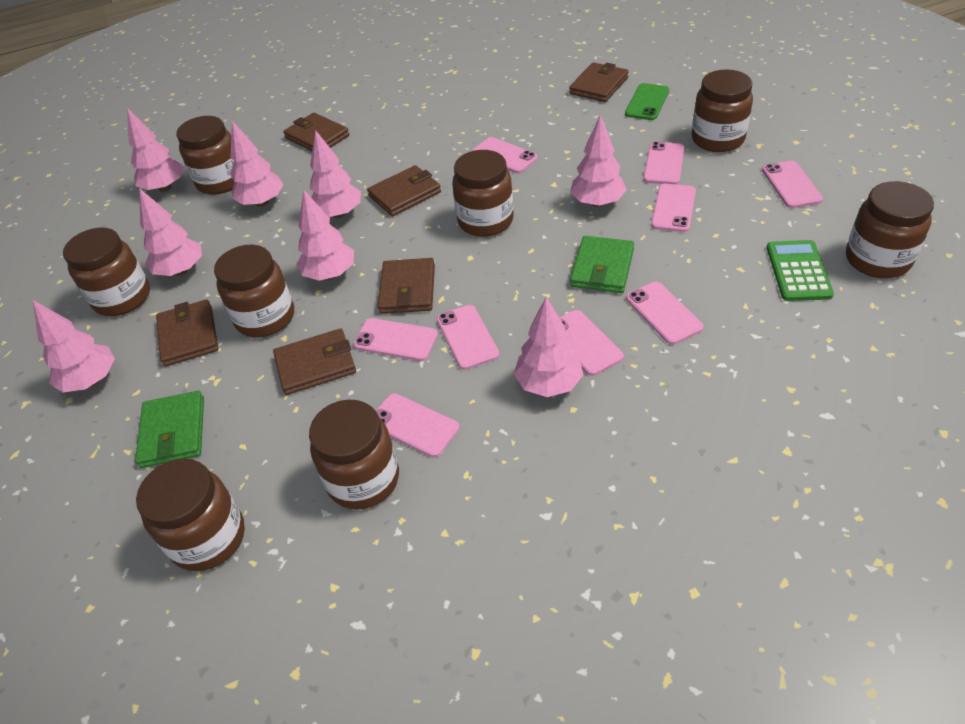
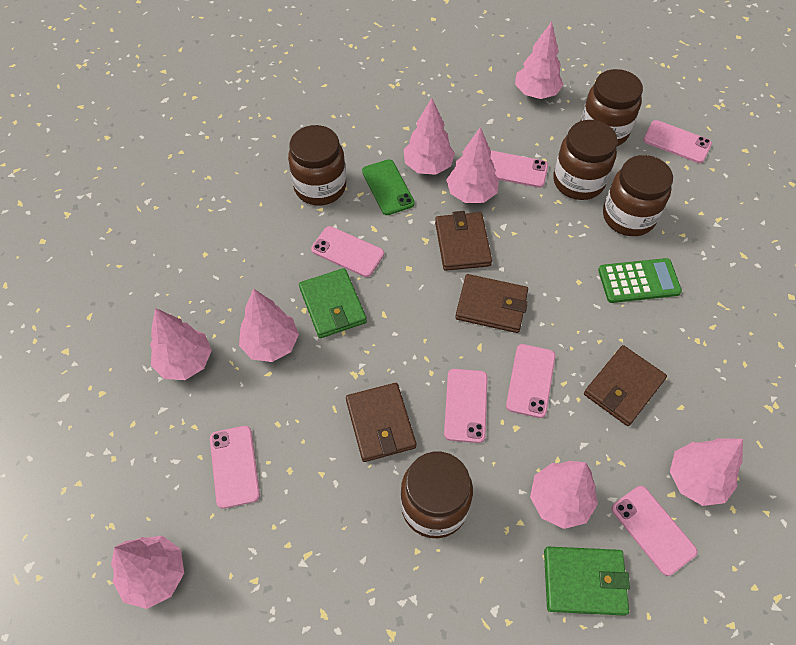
brown jar: 8 -> 5
brown wallet: 6 -> 4
pink phone: 9 -> 7

